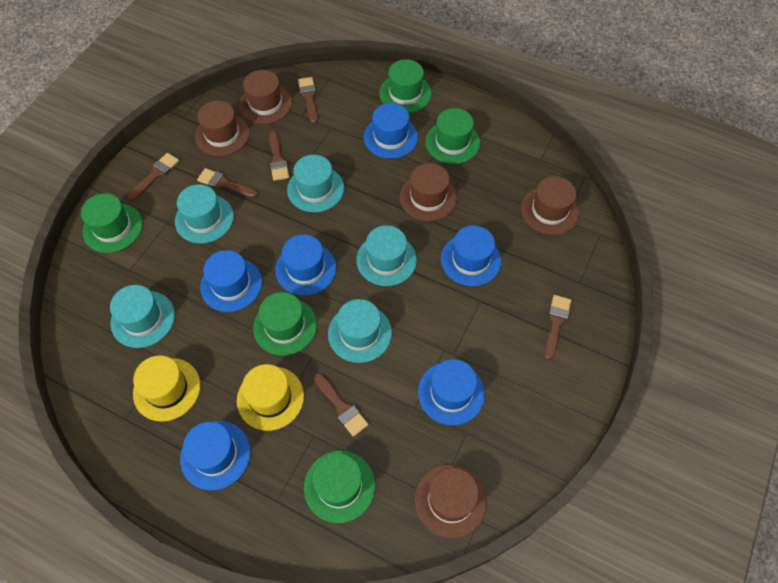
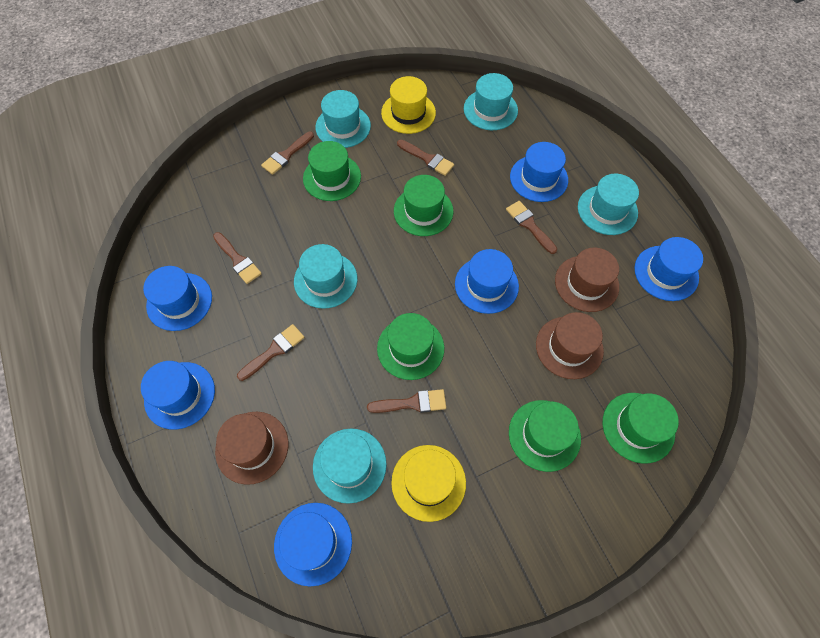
brown hat: 5 -> 3

